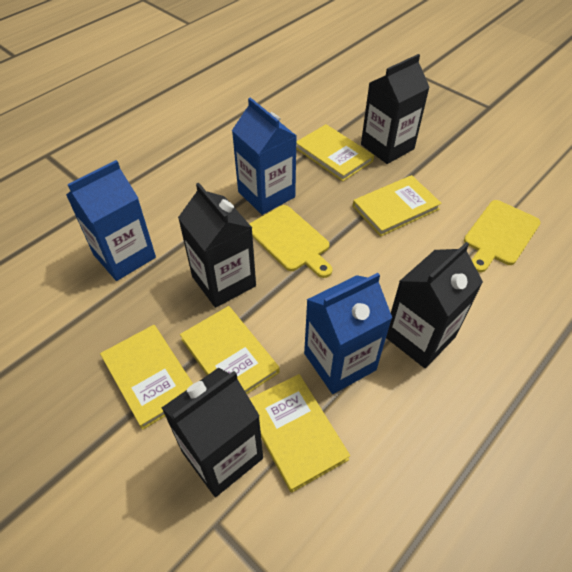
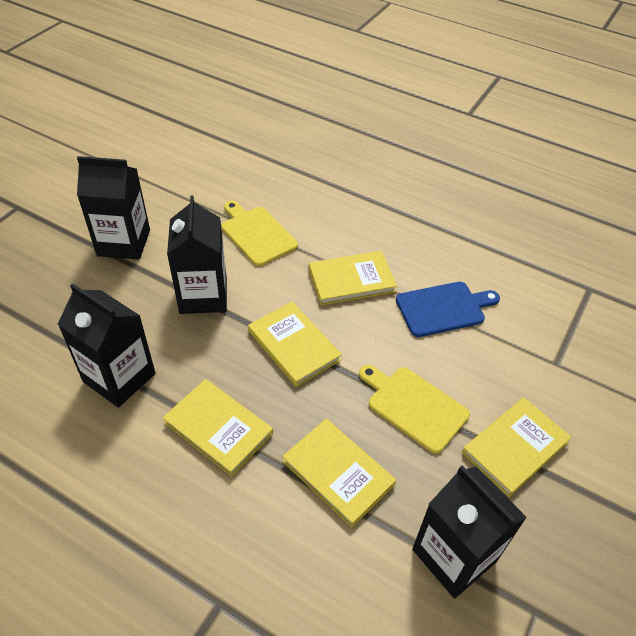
blue carton: 3 -> 0
blue cutting board: 0 -> 1

